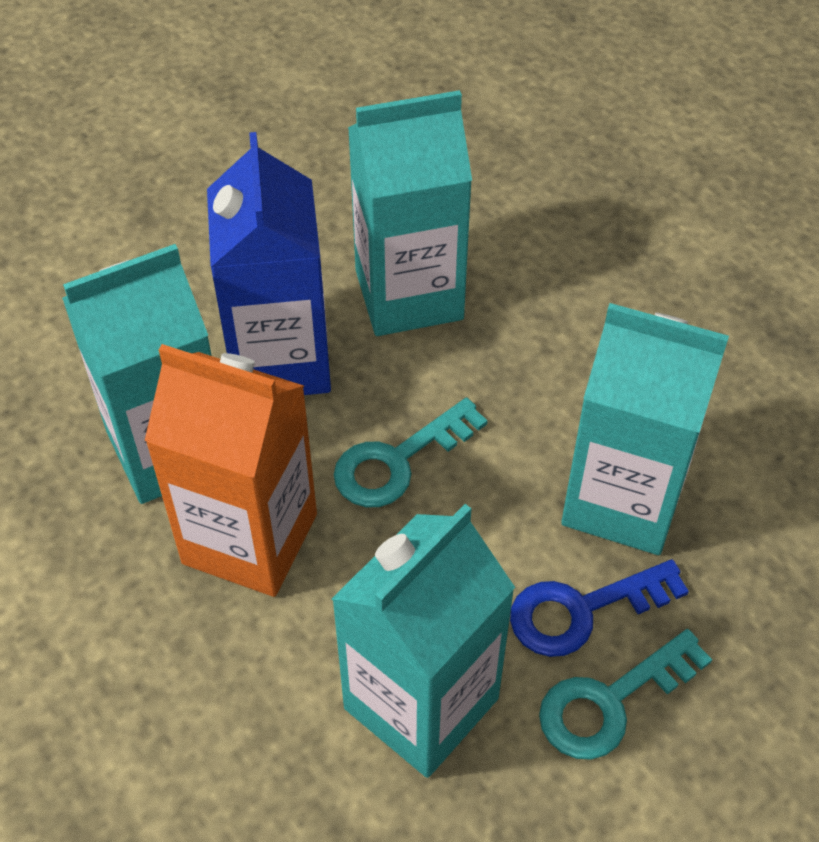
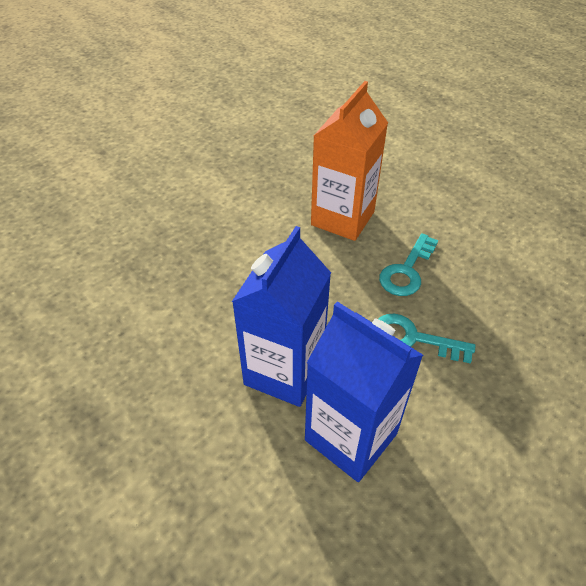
blue carton: 1 -> 2
blue key: 1 -> 0
turquoise carton: 4 -> 0

